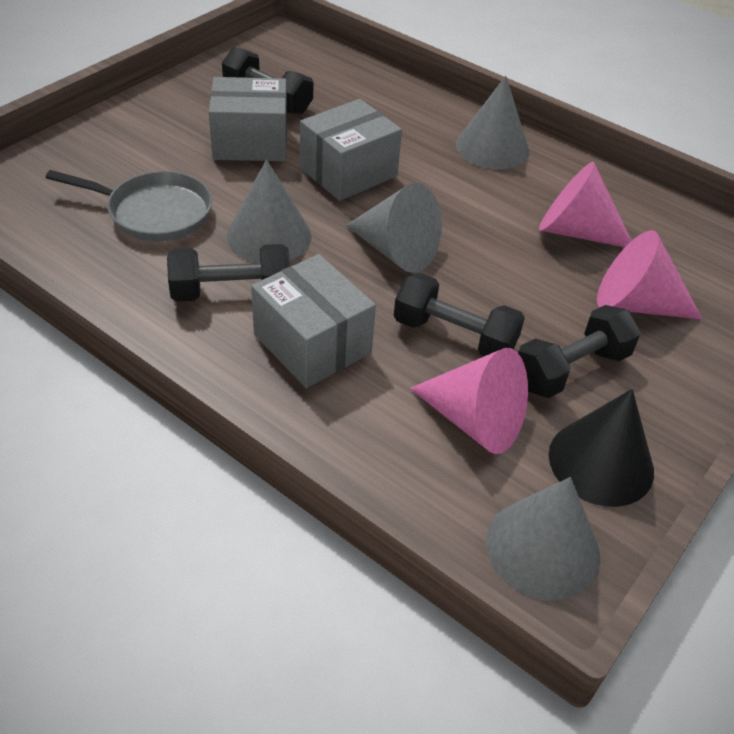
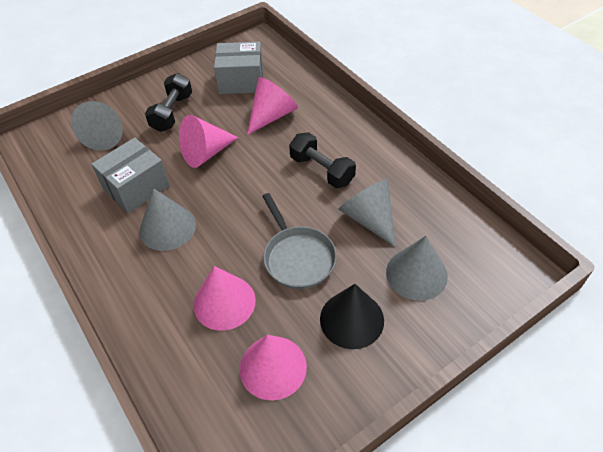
black dumbbell: 4 -> 2
grey box: 3 -> 2
pink cone: 3 -> 4

